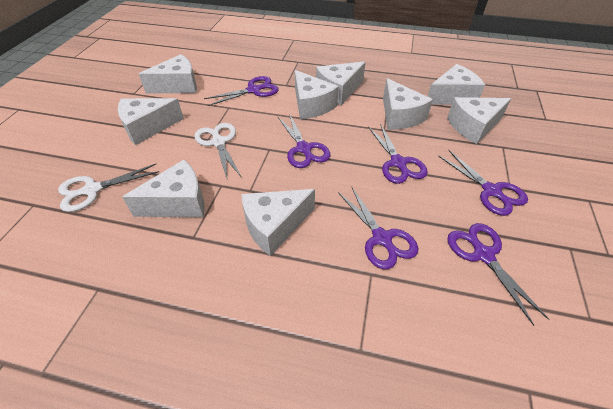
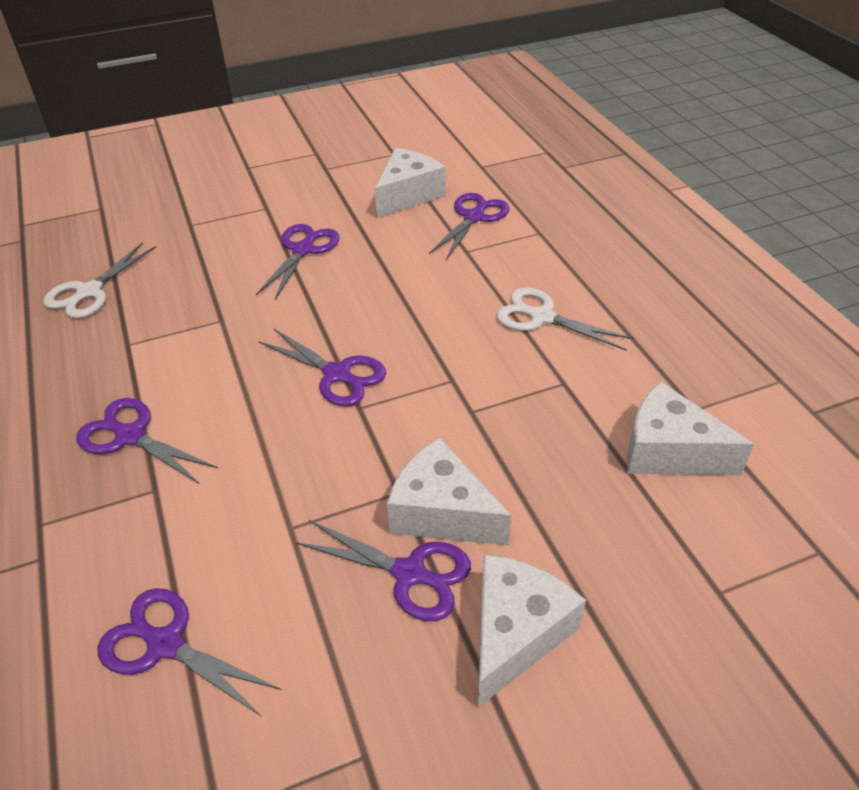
white cheese: 9 -> 4

